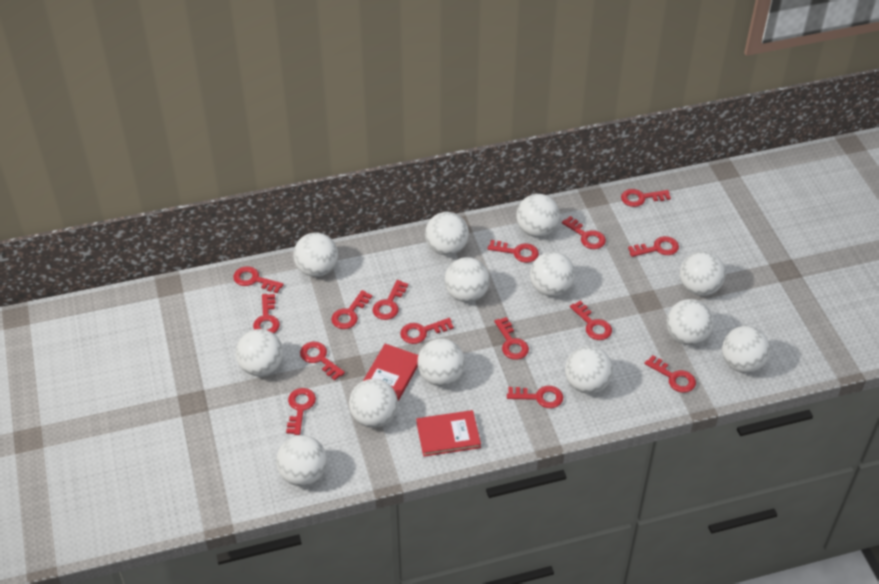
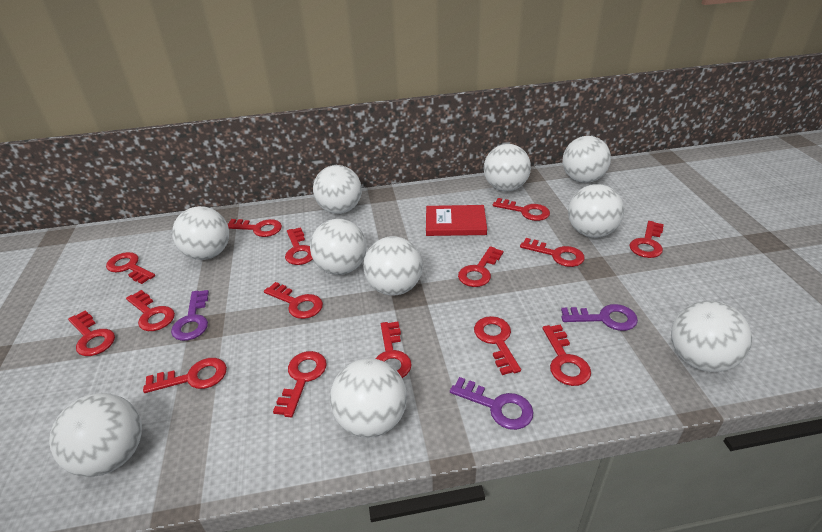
purple key: 0 -> 3
red book: 2 -> 1
white ball: 13 -> 10

